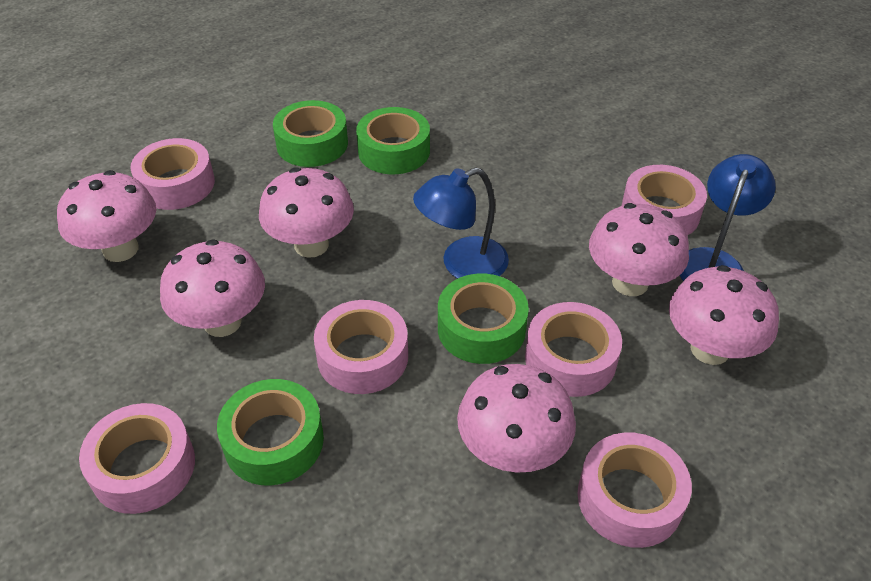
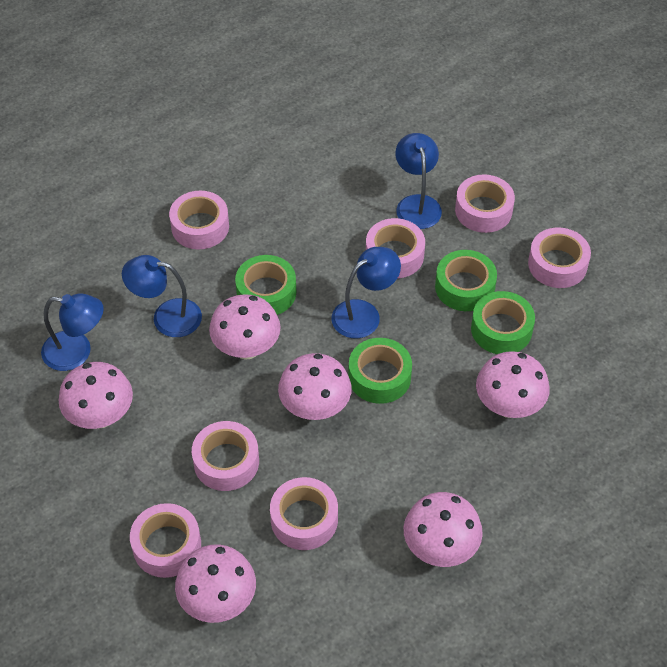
blue lamp: 2 -> 4
pink tape: 6 -> 7

